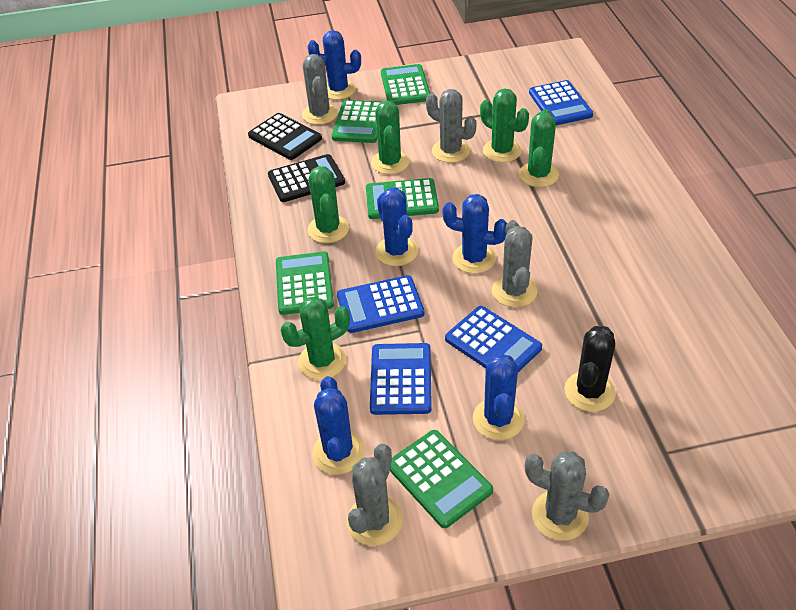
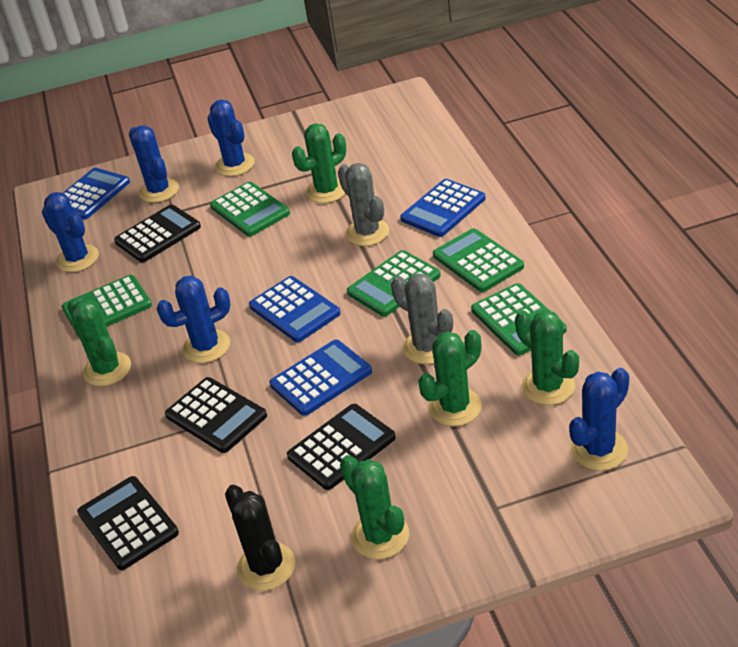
black calculator: 2 -> 4
grey cactus: 5 -> 2

